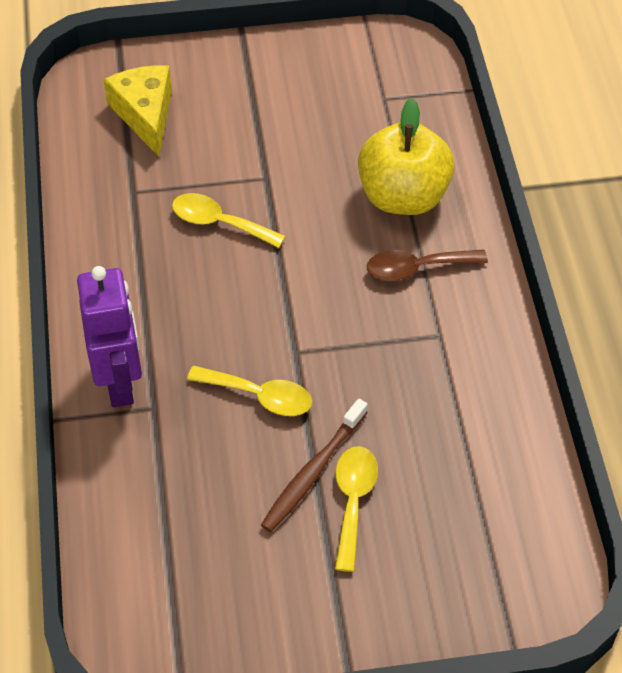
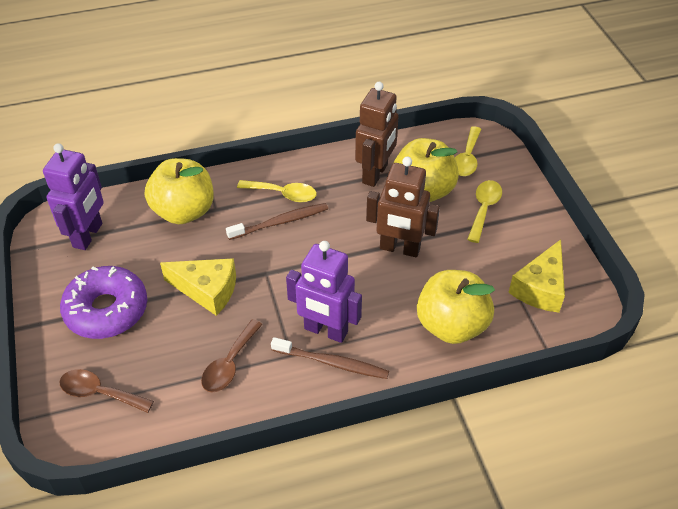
brown robot: 0 -> 2
brown spoon: 1 -> 2
brown toothbrush: 1 -> 2
purple donut: 0 -> 1
purple robot: 1 -> 2
yellow apple: 1 -> 3
yellow cheese: 1 -> 2

